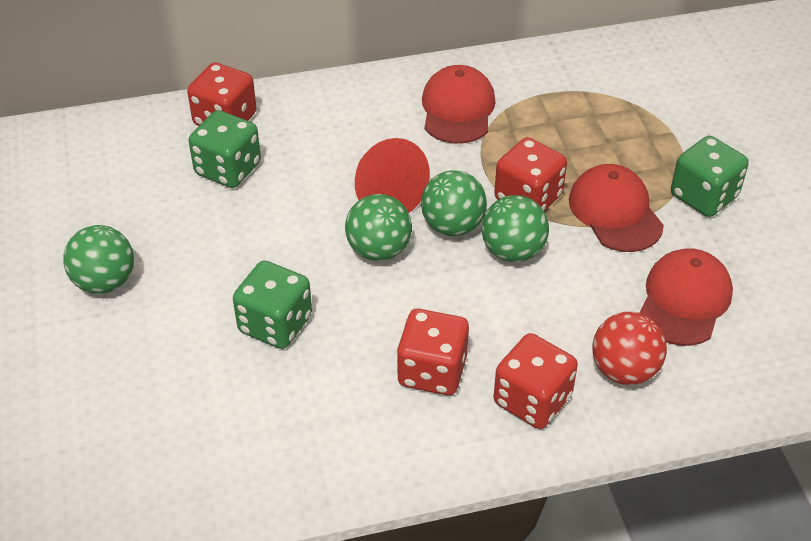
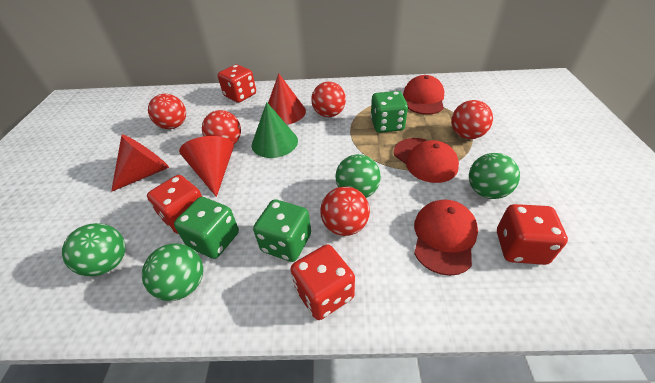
green cone: 0 -> 1
red ball: 1 -> 5
red cone: 1 -> 3

